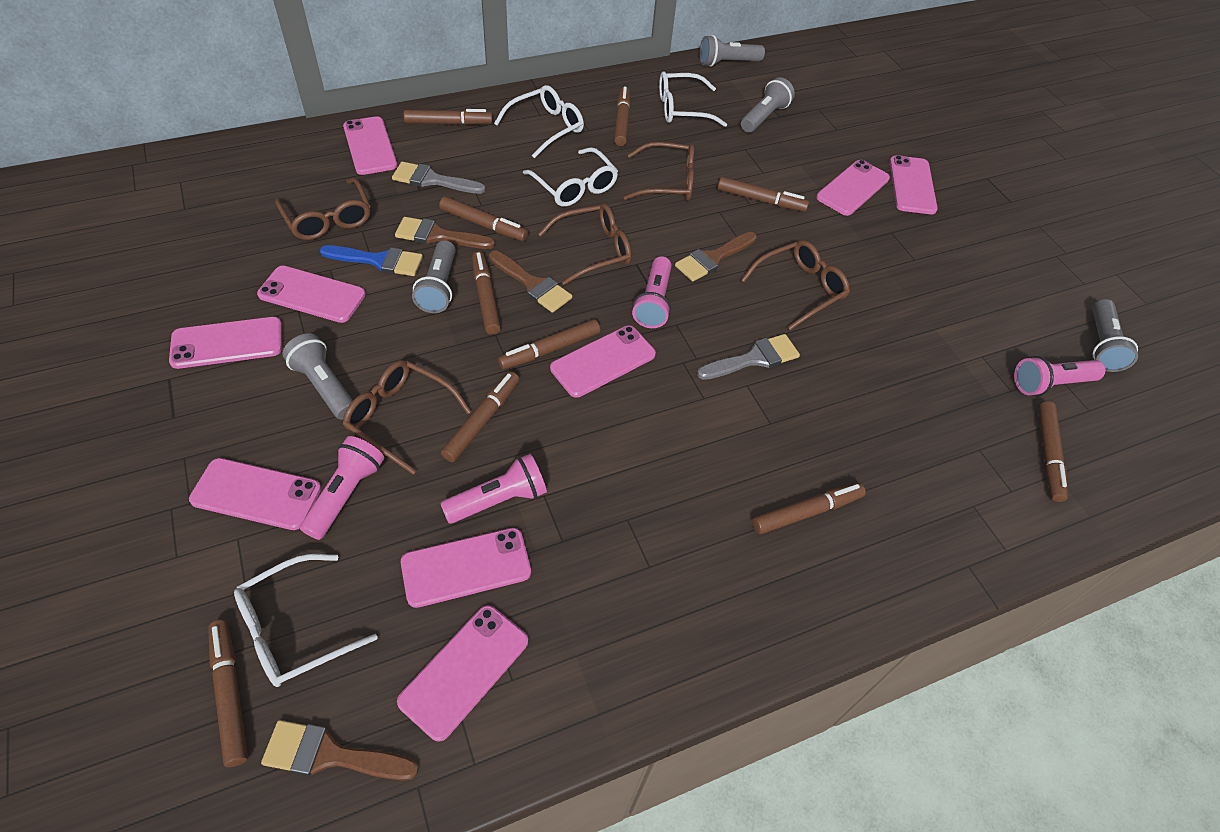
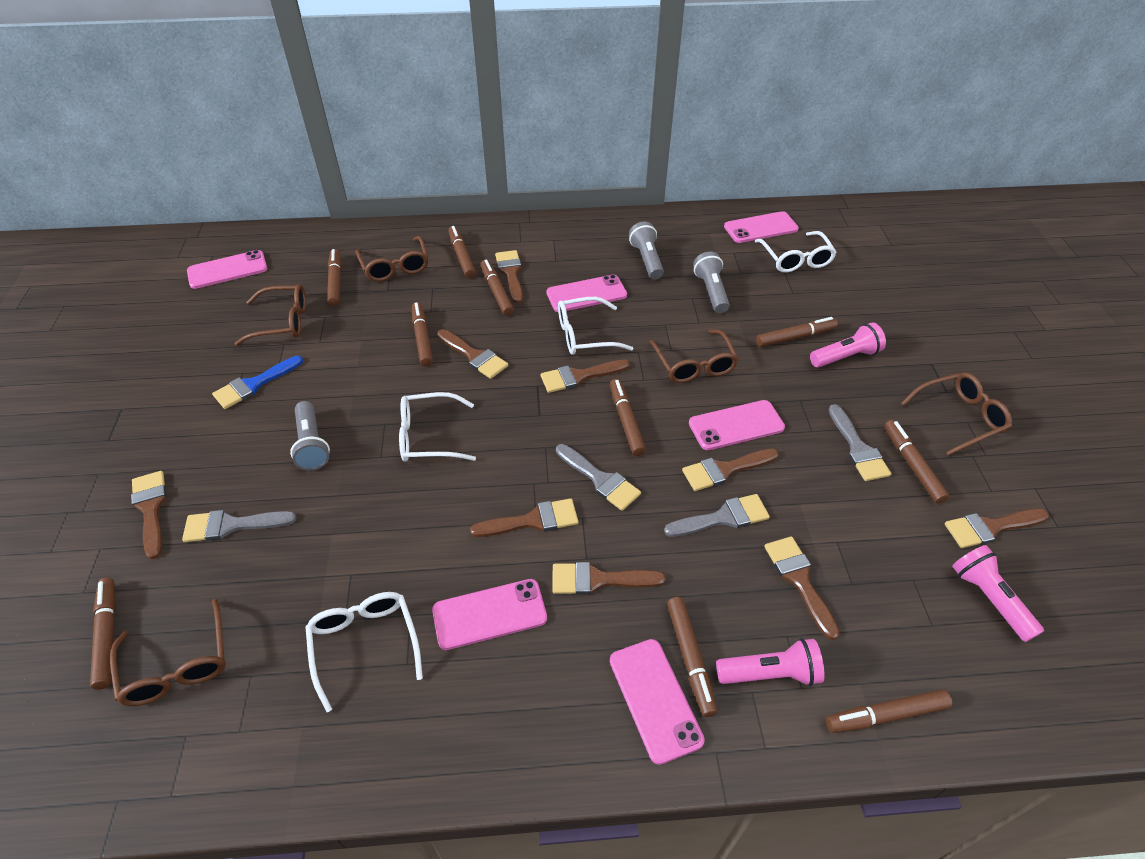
brown brush: 4 -> 9
grey brush: 2 -> 4
grey flashlight: 5 -> 3
pink flashlight: 4 -> 3
pink phone: 9 -> 6

